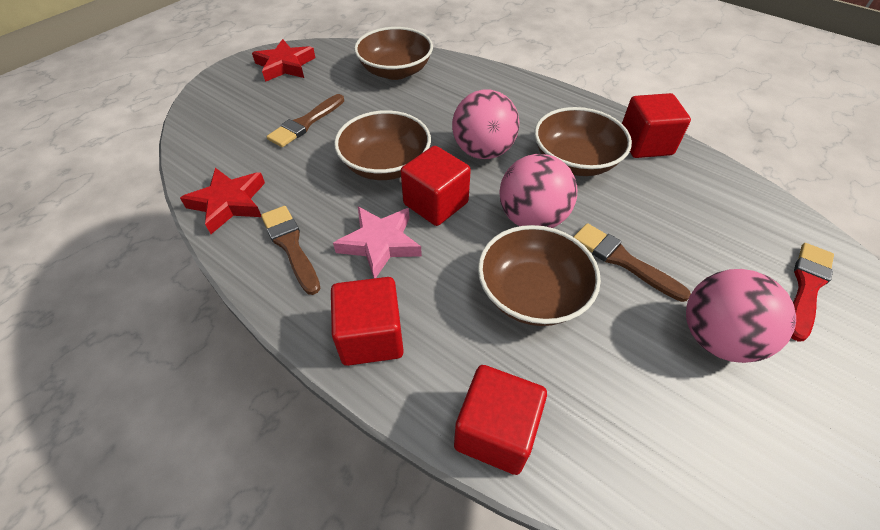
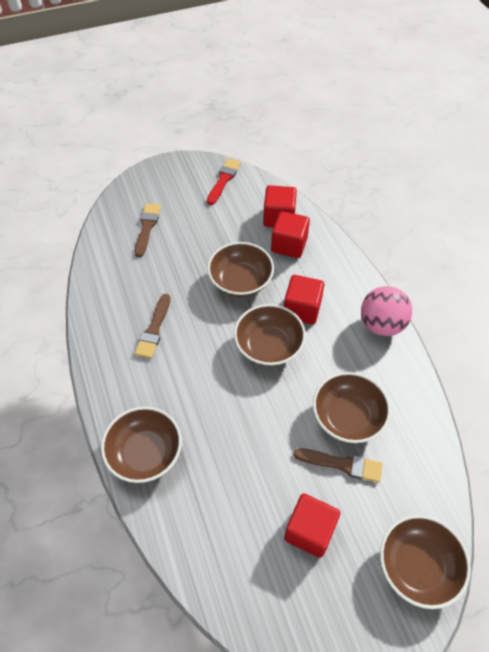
brown bowl: 4 -> 5
pink ball: 3 -> 1
pink star: 1 -> 0
red star: 2 -> 0

